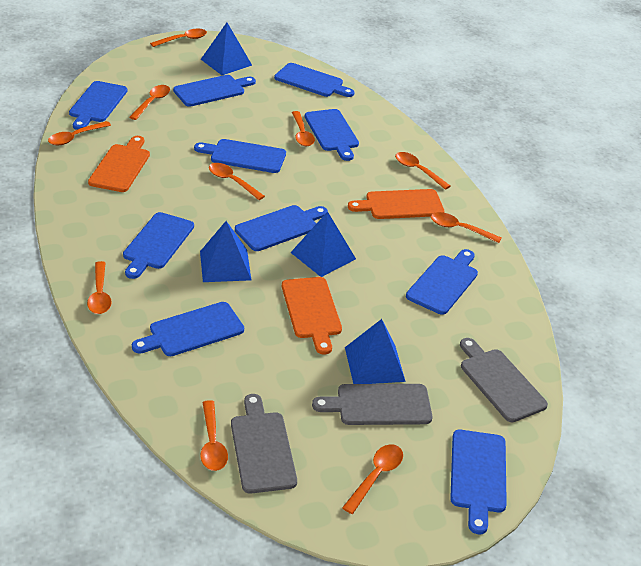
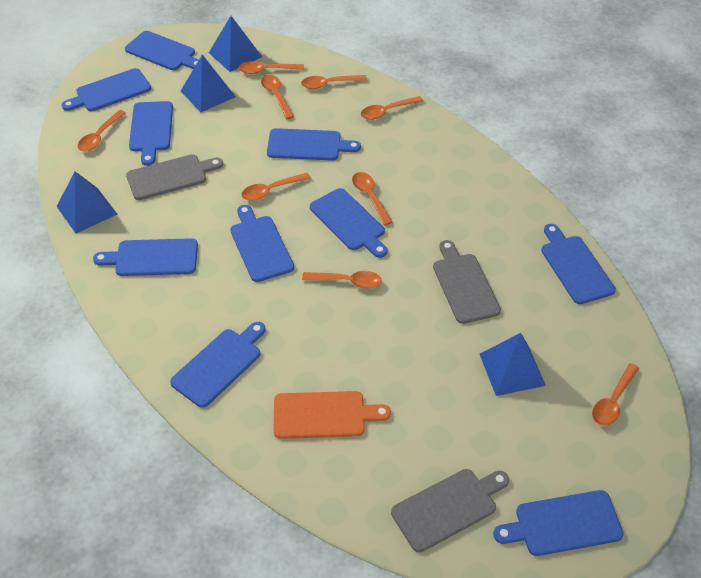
orange cutting board: 3 -> 1
orange spoon: 10 -> 9

